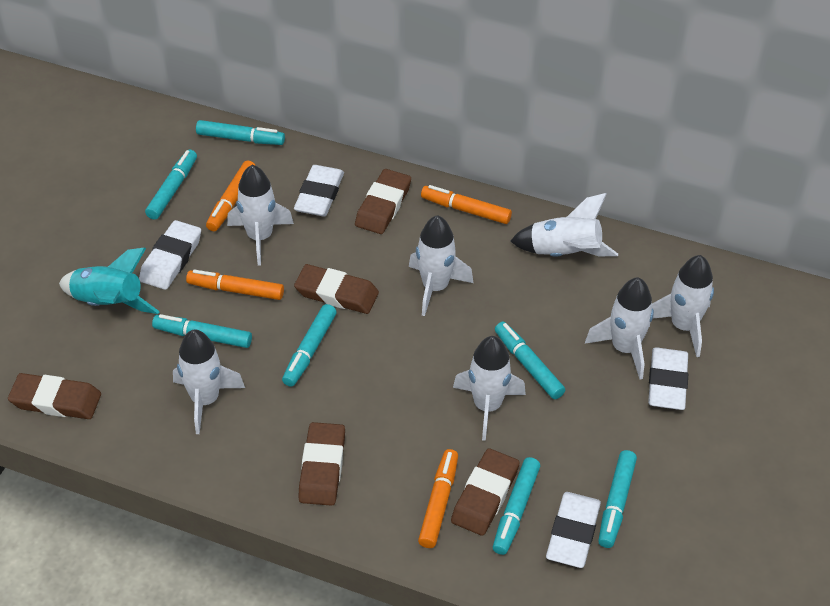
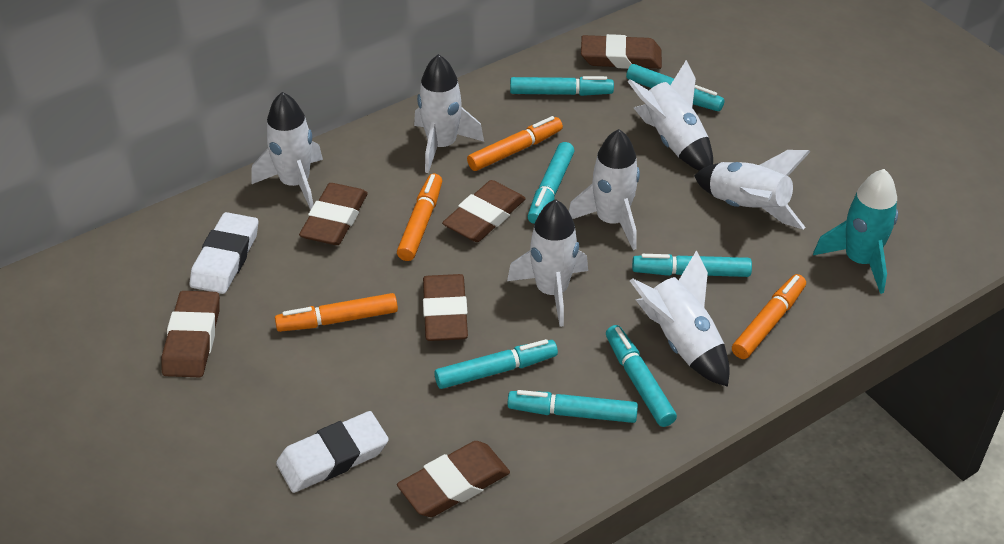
brown eraser: 5 -> 6
white eraser: 4 -> 2

